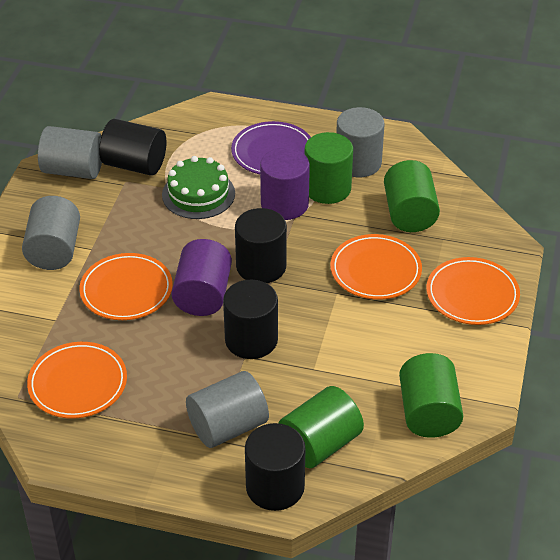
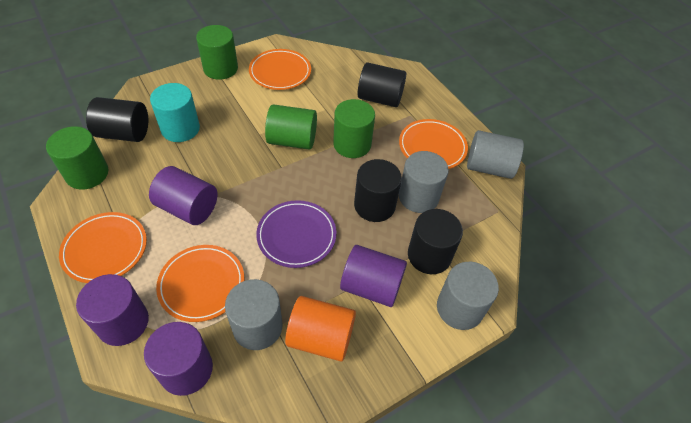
green cake: 1 -> 0
orange cylinder: 0 -> 1
purple cylinder: 2 -> 4
turquoise cylinder: 0 -> 1

